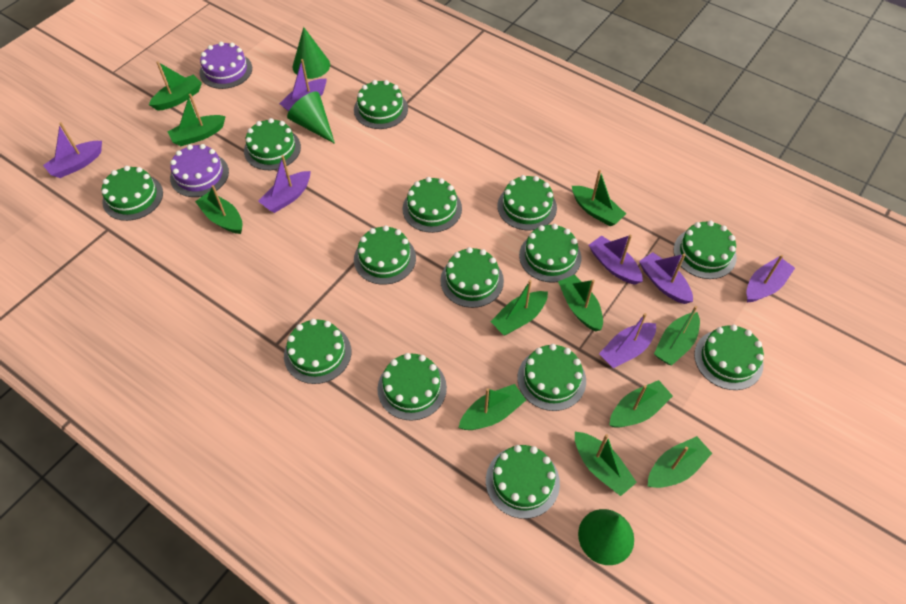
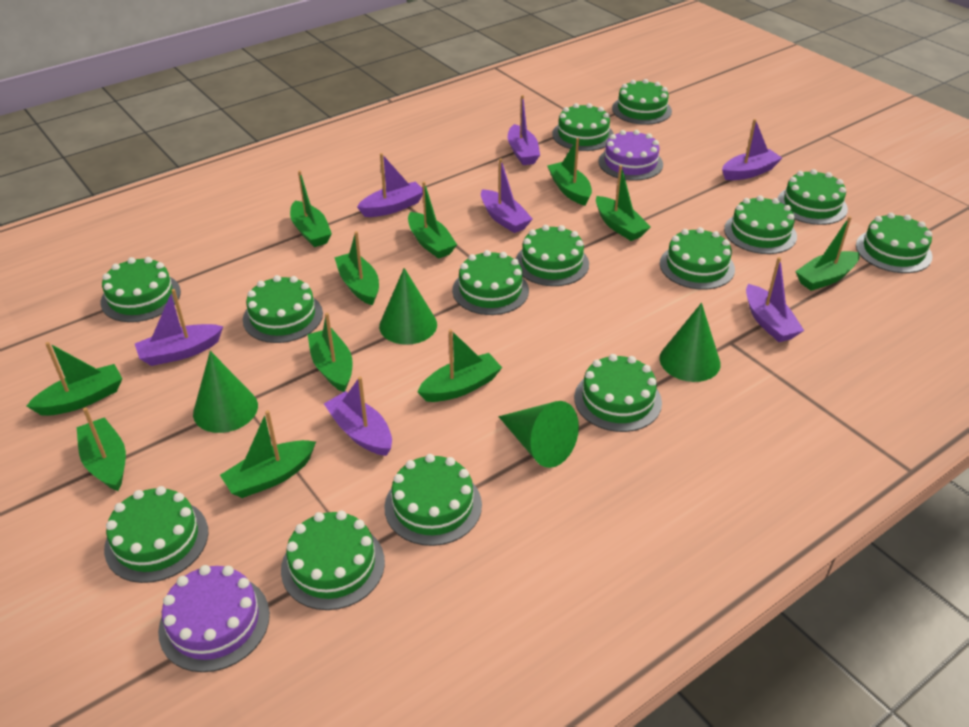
green cone: 3 -> 4

